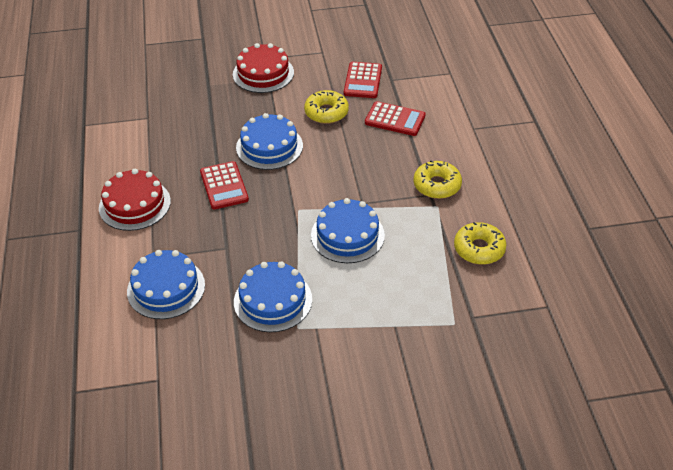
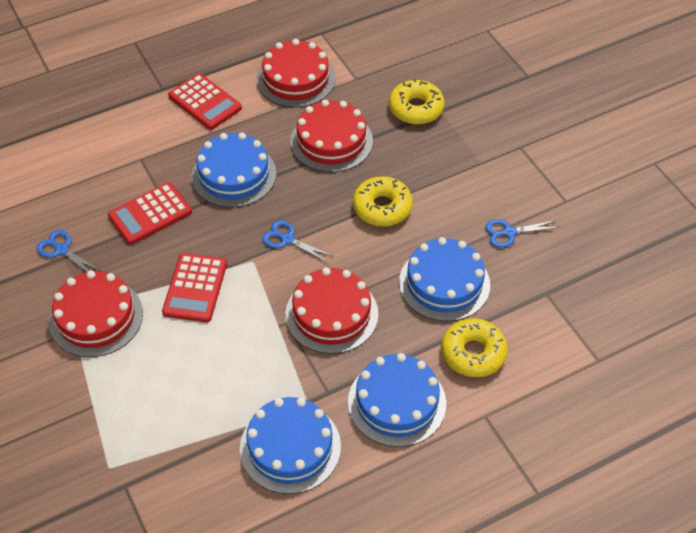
blue scissors: 0 -> 3
red cake: 2 -> 4

